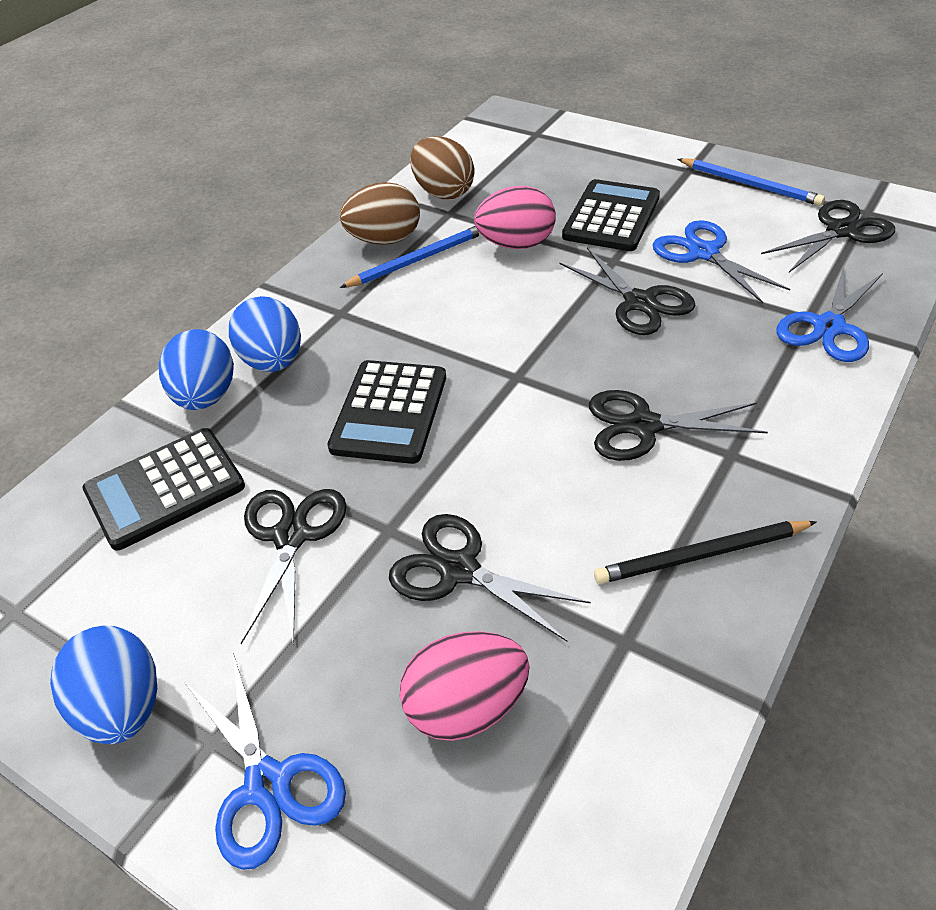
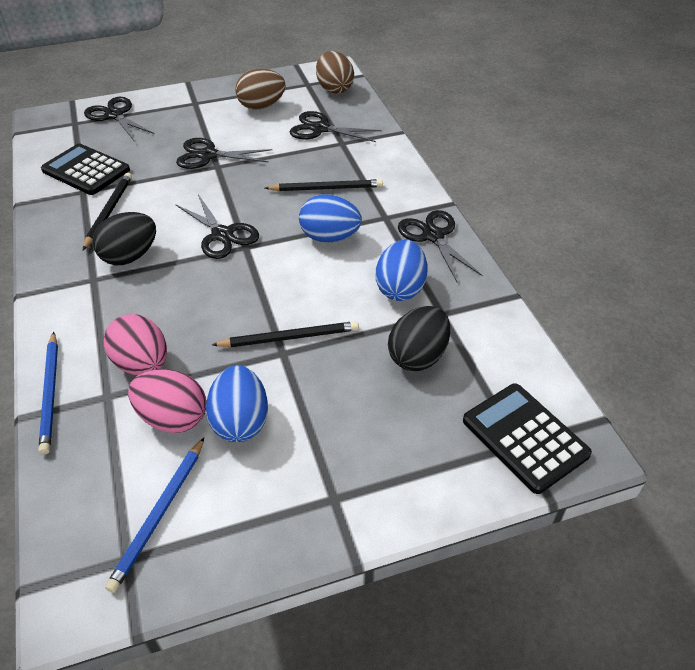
black calculator: 3 -> 2
black egg: 0 -> 2
black pencil: 1 -> 3
blue scissors: 3 -> 0

